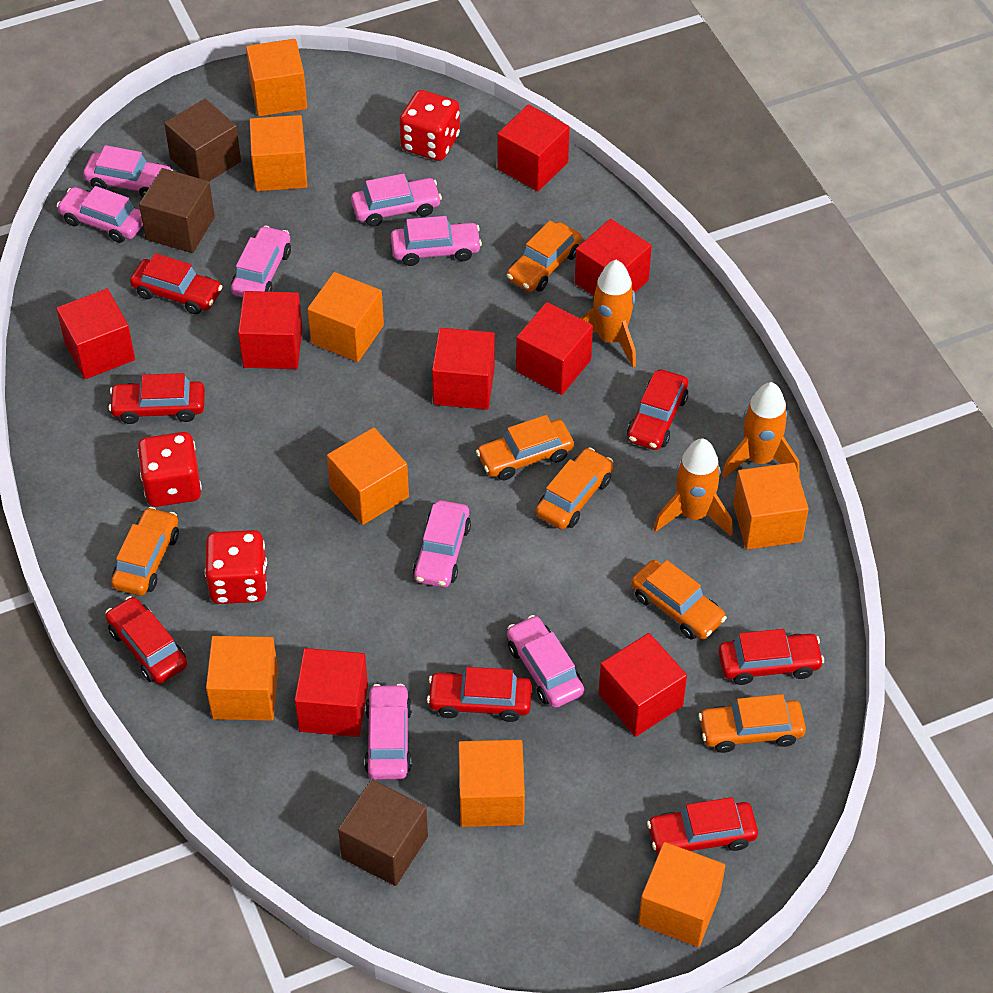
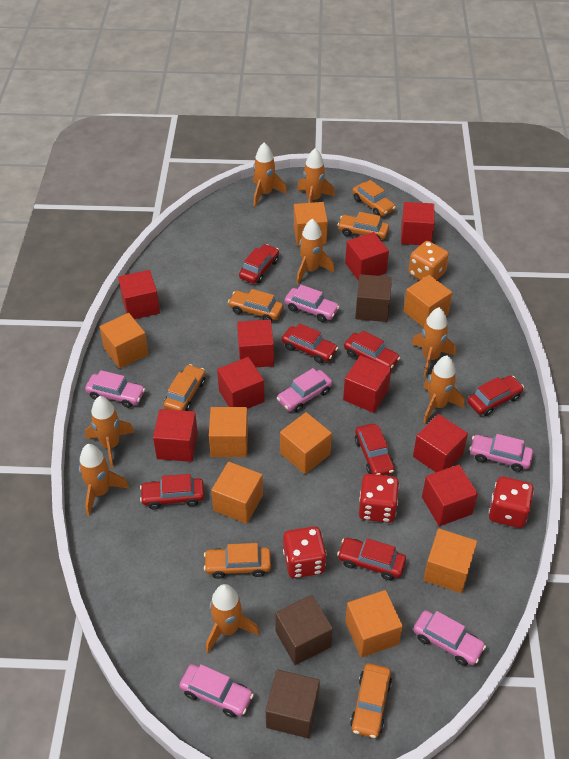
orange dice: 0 -> 1
orange rocket: 3 -> 8
pink car: 8 -> 6
red cube: 8 -> 9

